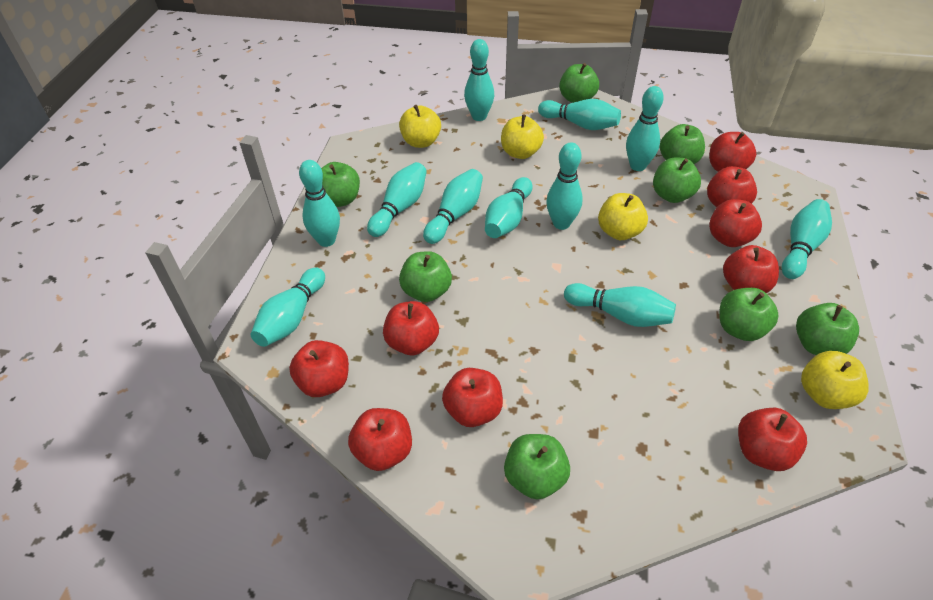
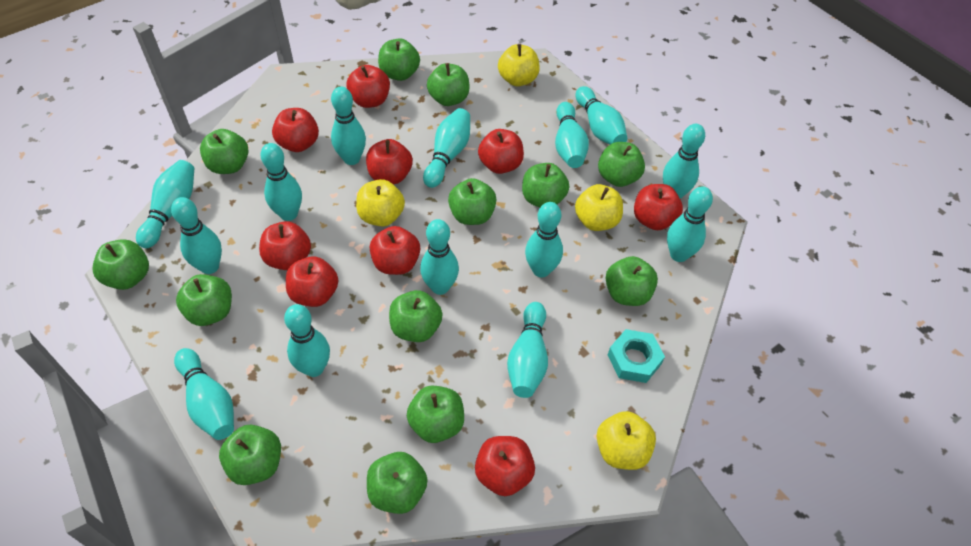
green apple: 8 -> 13
turquoise bowling pin: 11 -> 14
turquoise nut: 0 -> 1

